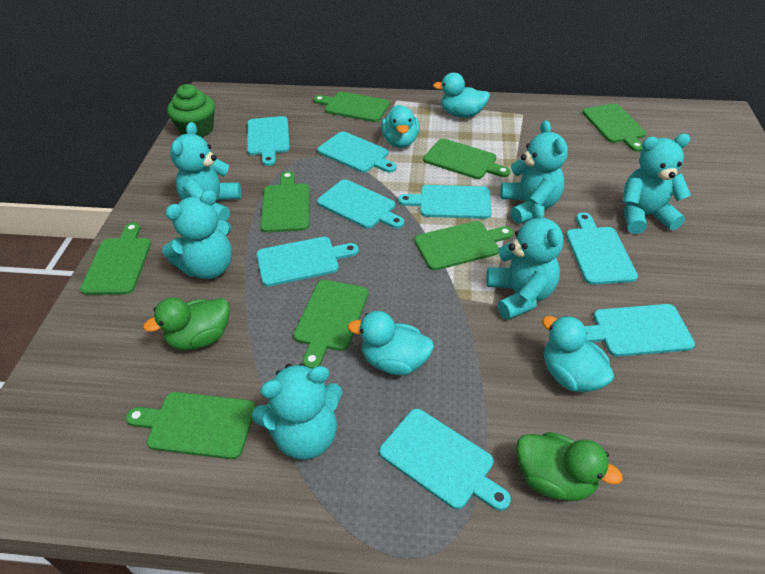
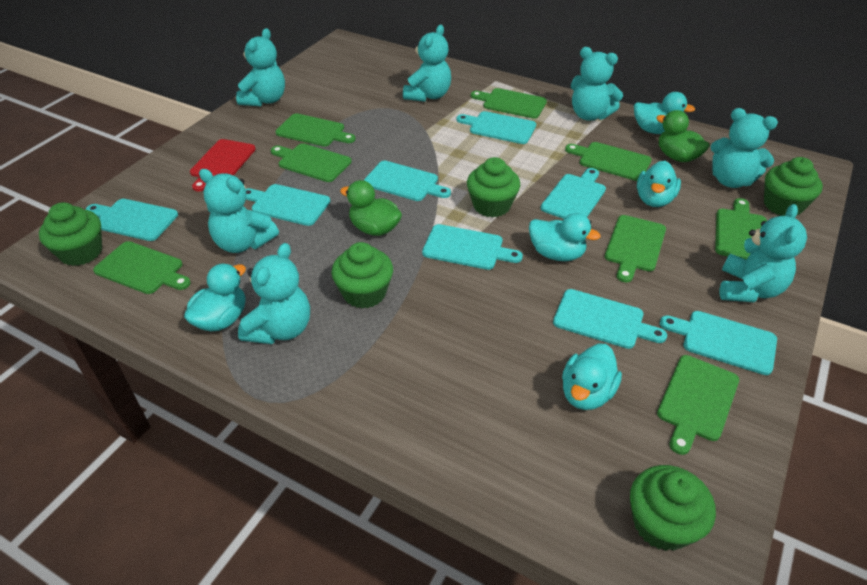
green cupcake: 1 -> 5
red cutting board: 0 -> 1
turquoise duck: 4 -> 5
turquoise teddy bear: 6 -> 7

